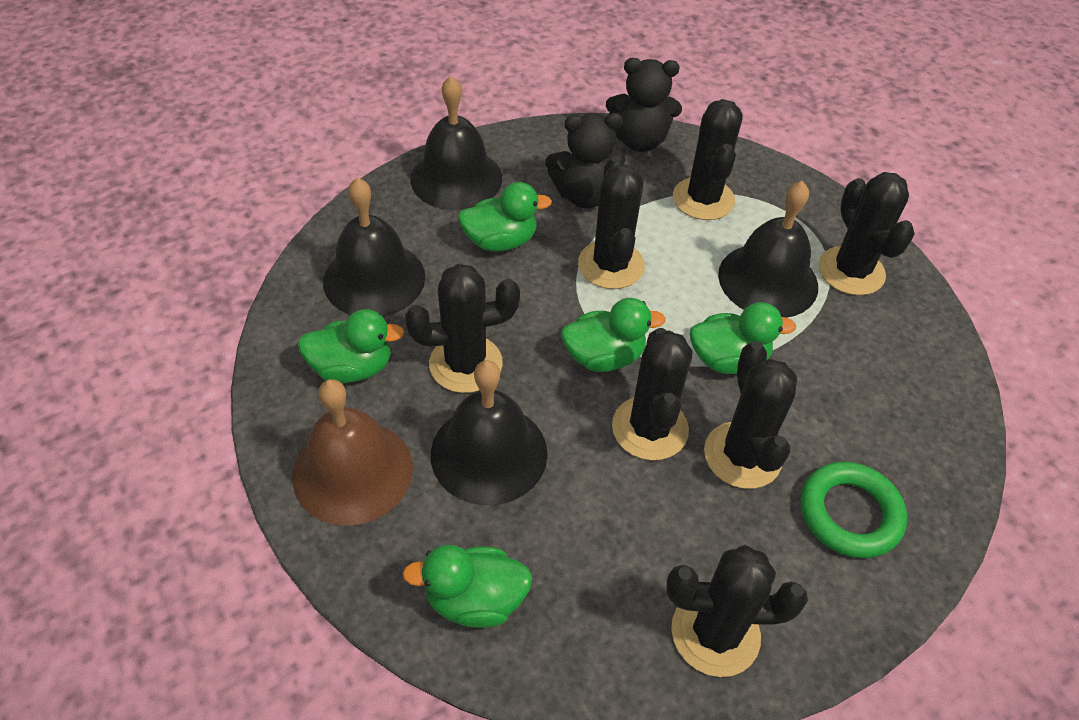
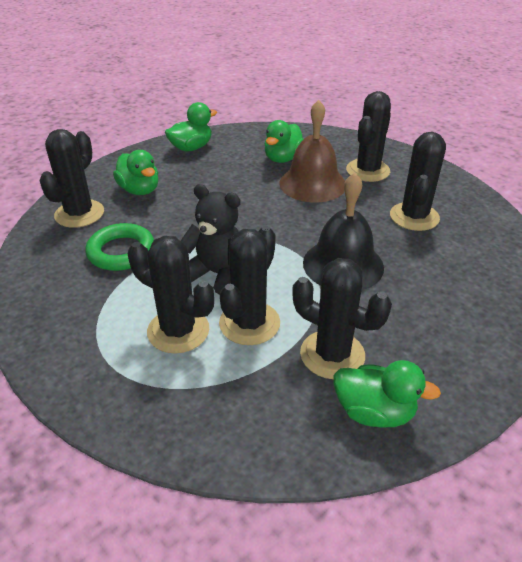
black bell: 4 -> 1
black cactus: 7 -> 6
black teddy bear: 2 -> 1
green duck: 5 -> 4

